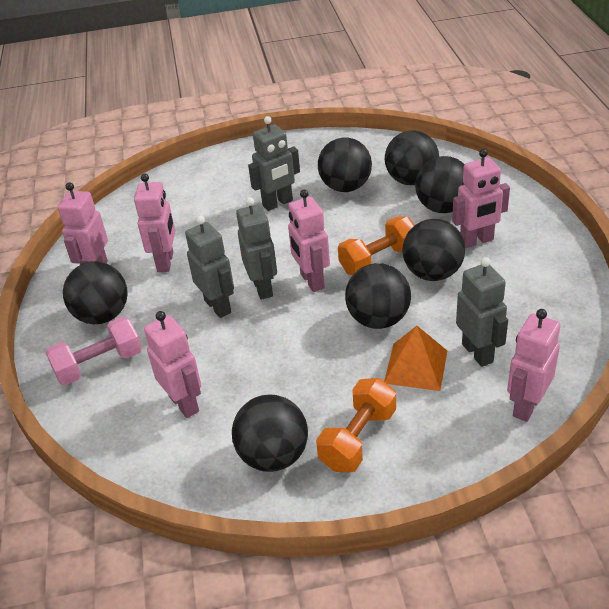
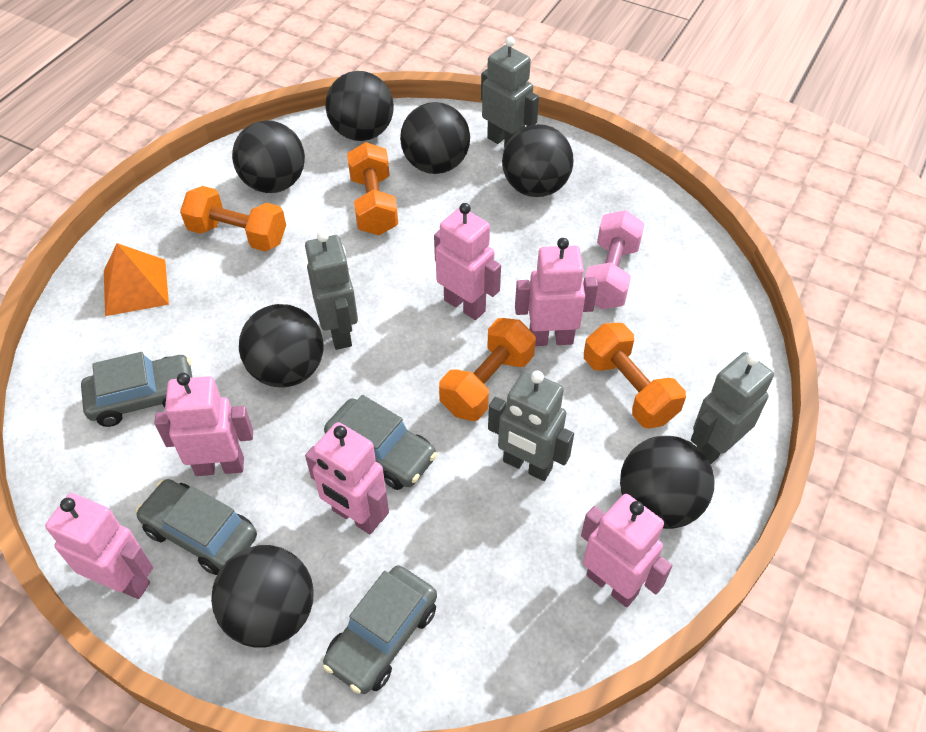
grey car: 0 -> 4
orange dumbbell: 2 -> 4

